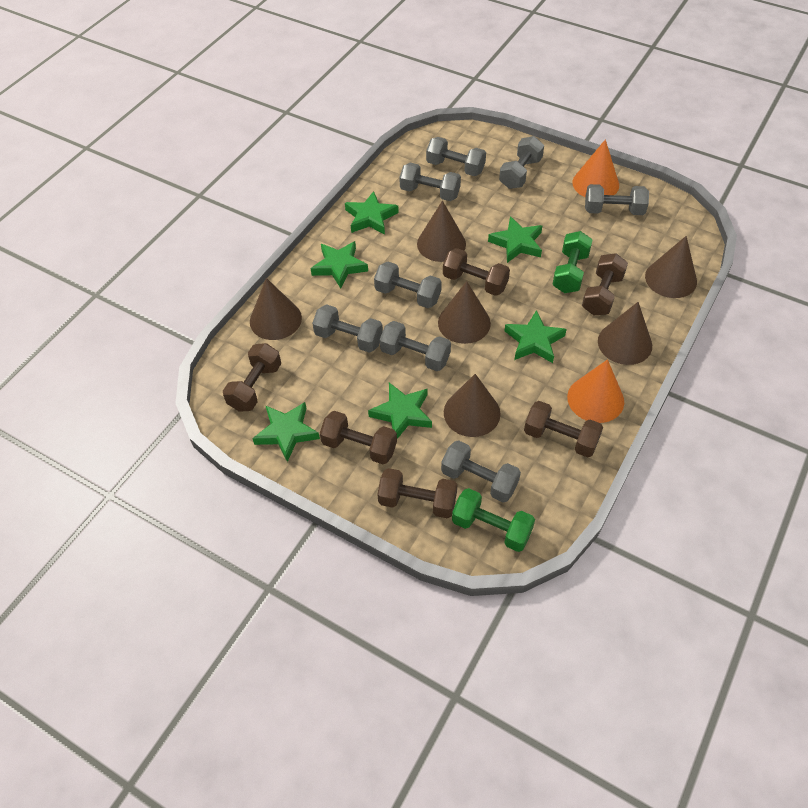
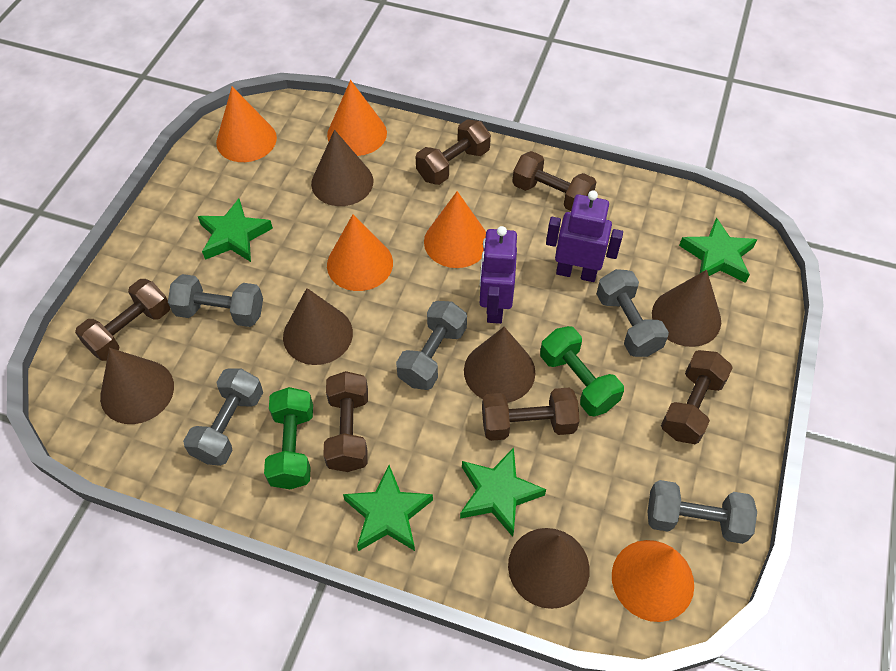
green star: 6 -> 4
grey dumbbell: 8 -> 5
orange cone: 2 -> 5
purple robot: 0 -> 2

